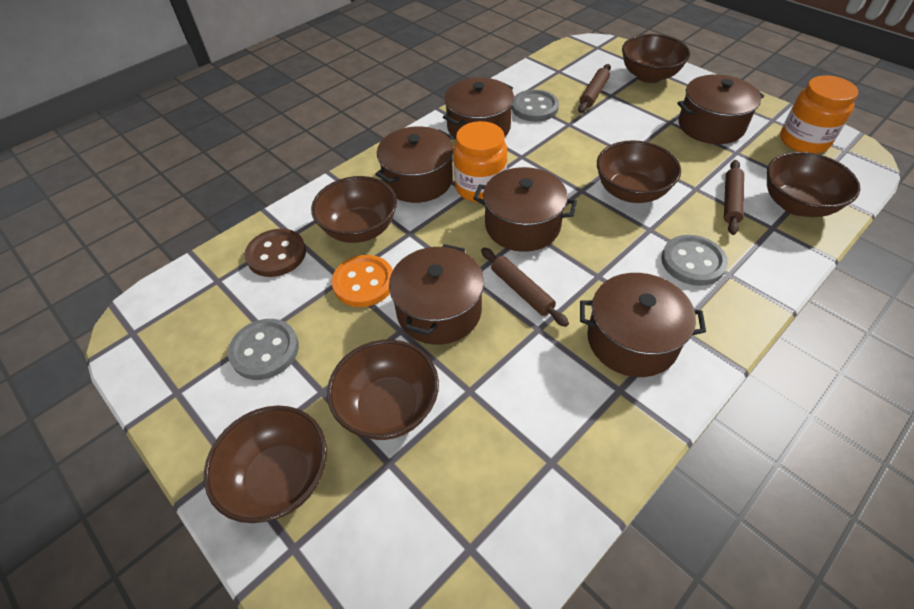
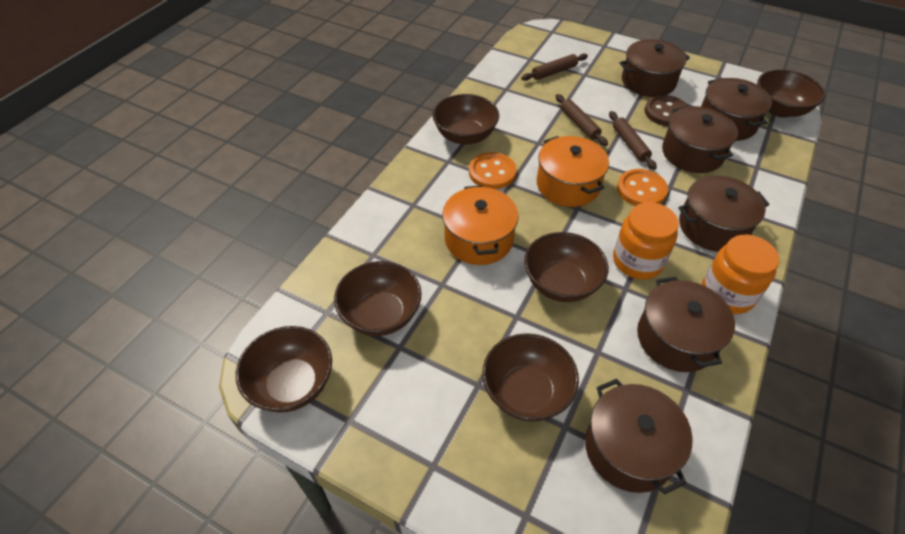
grey button: 3 -> 0
orange button: 1 -> 2
orange pot: 0 -> 2

